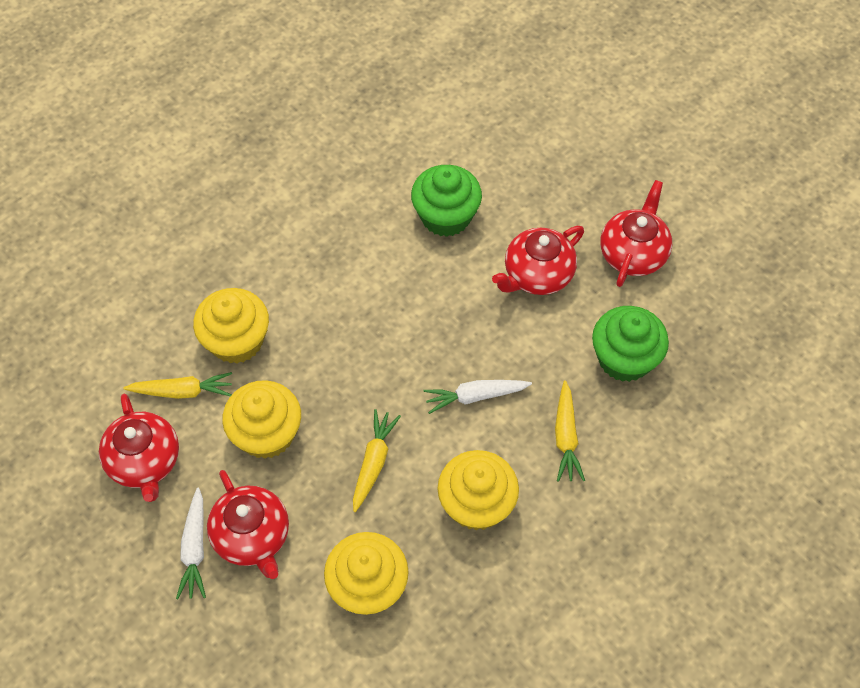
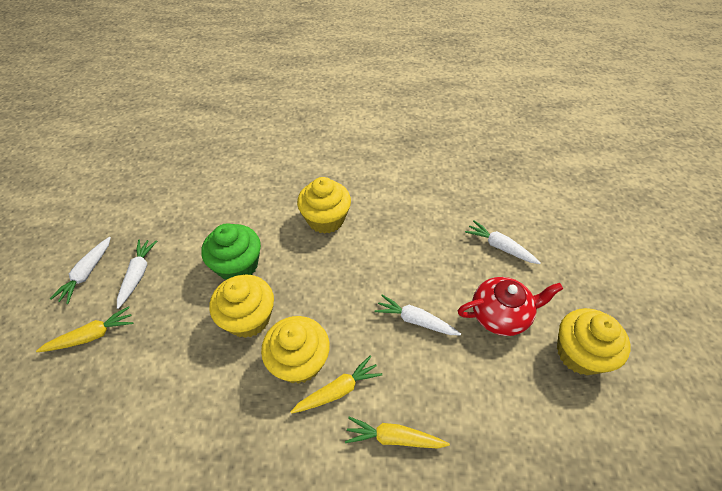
green cupcake: 2 -> 1
red teapot: 4 -> 1
white carrot: 2 -> 4

